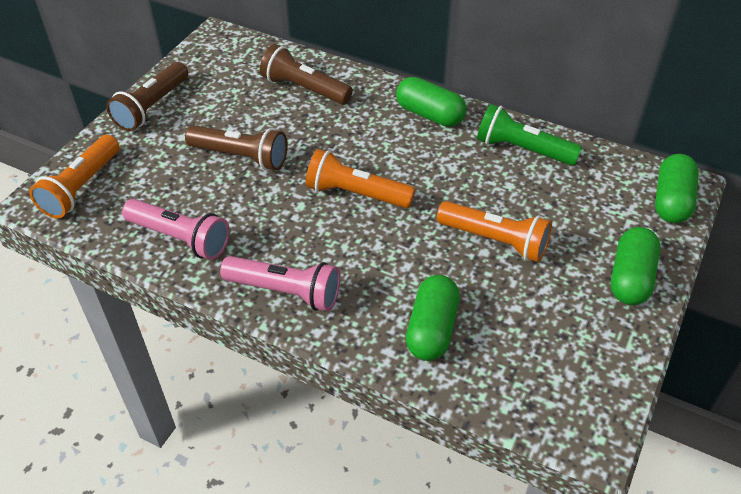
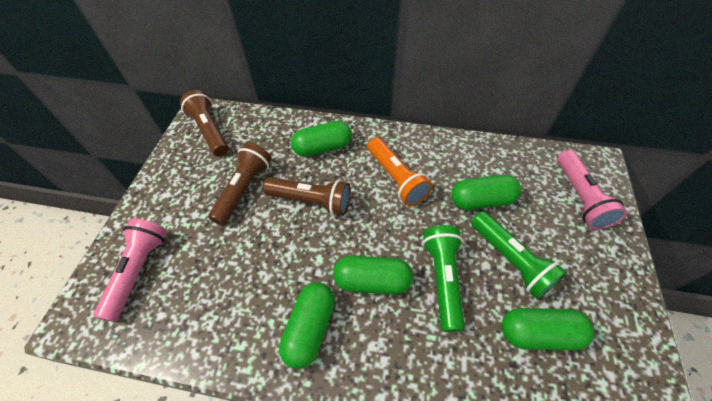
green capsule: 4 -> 5
green flashlight: 1 -> 2
orange flashlight: 3 -> 1

